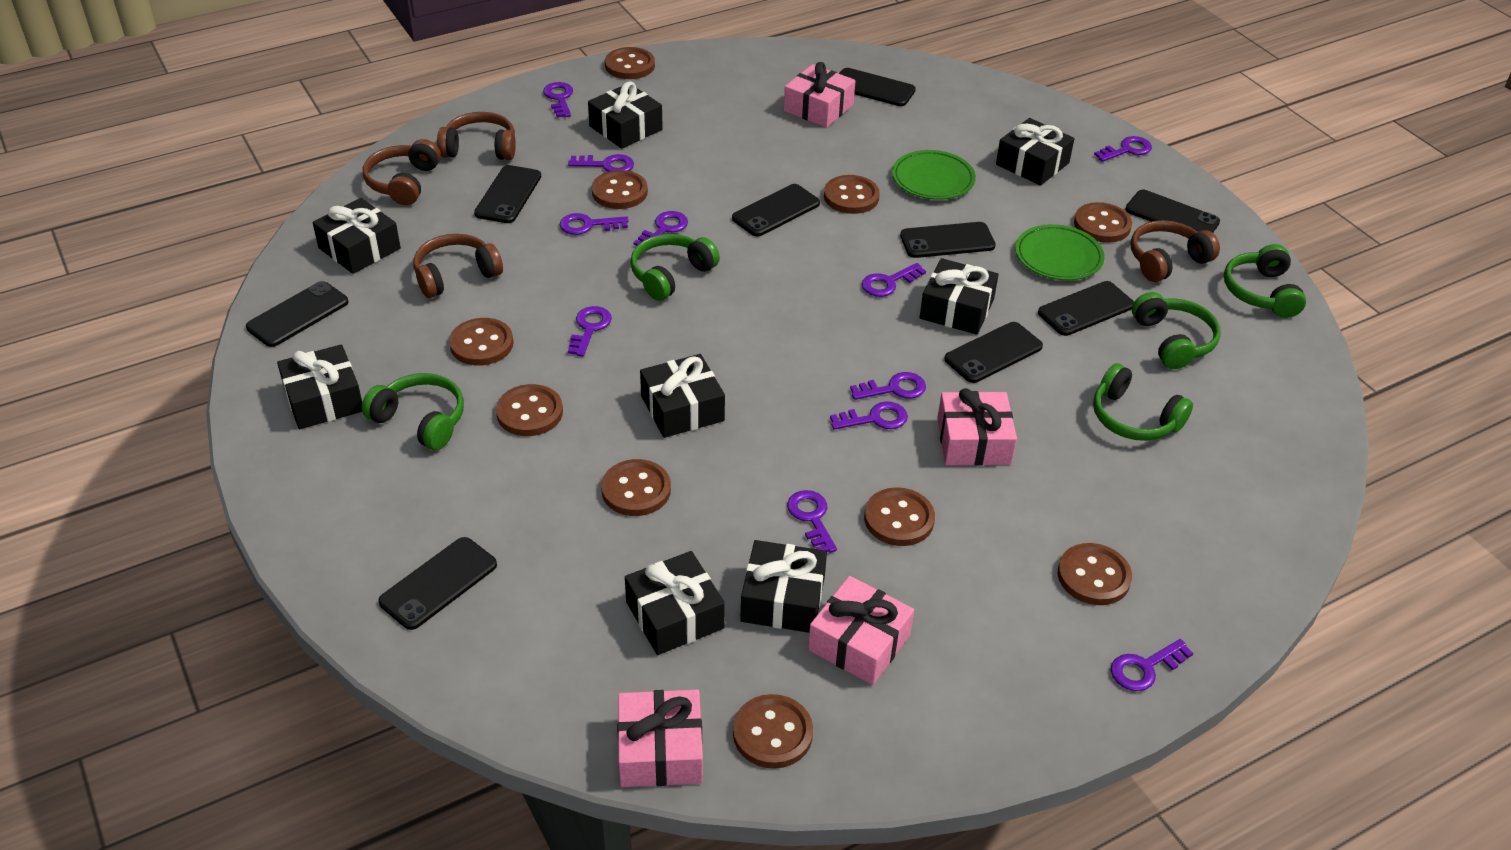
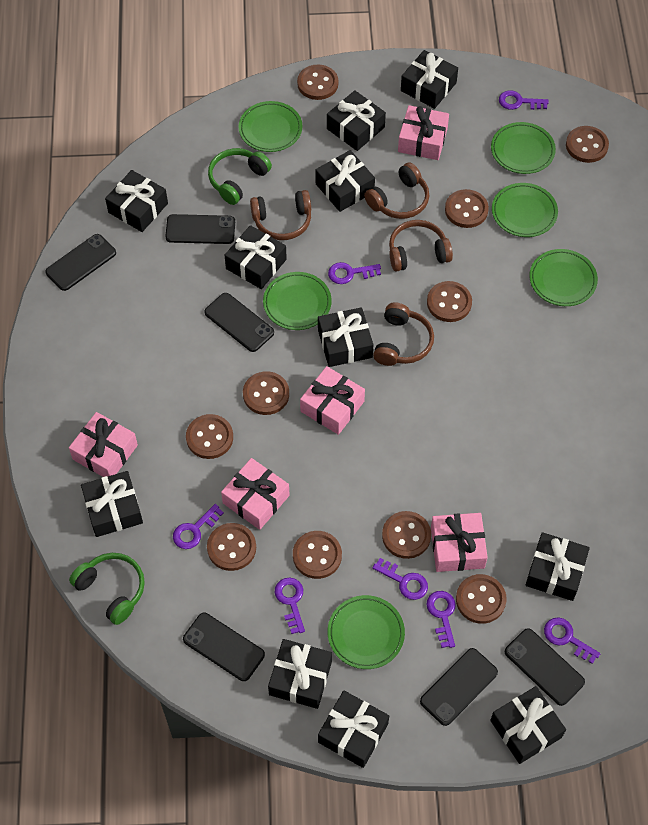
black gift: 8 -> 11
black phone: 9 -> 6
green headphones: 5 -> 2
green plate: 2 -> 6
pink gift: 4 -> 5
purple key: 11 -> 7

